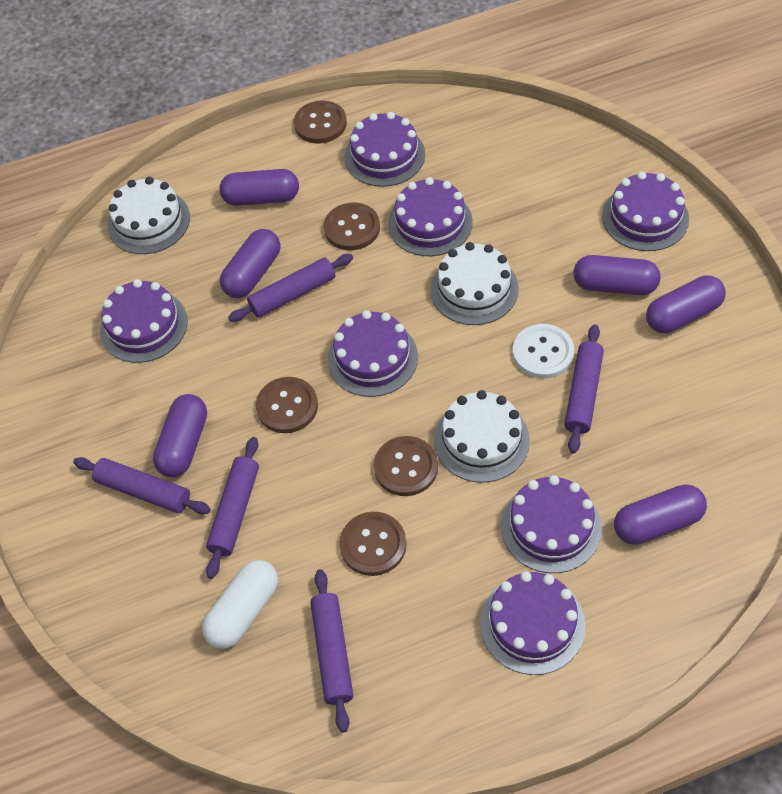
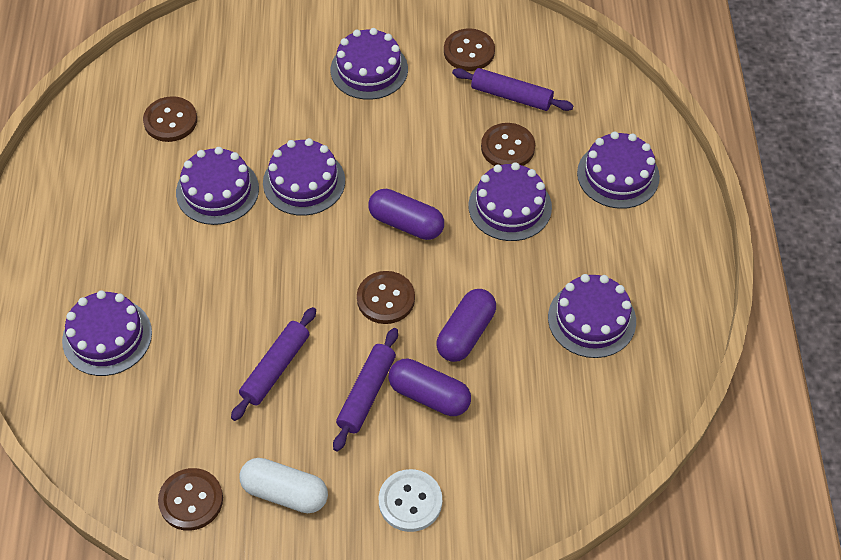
purple capsule: 6 -> 3
purple rolling pin: 5 -> 3
white cake: 3 -> 0

